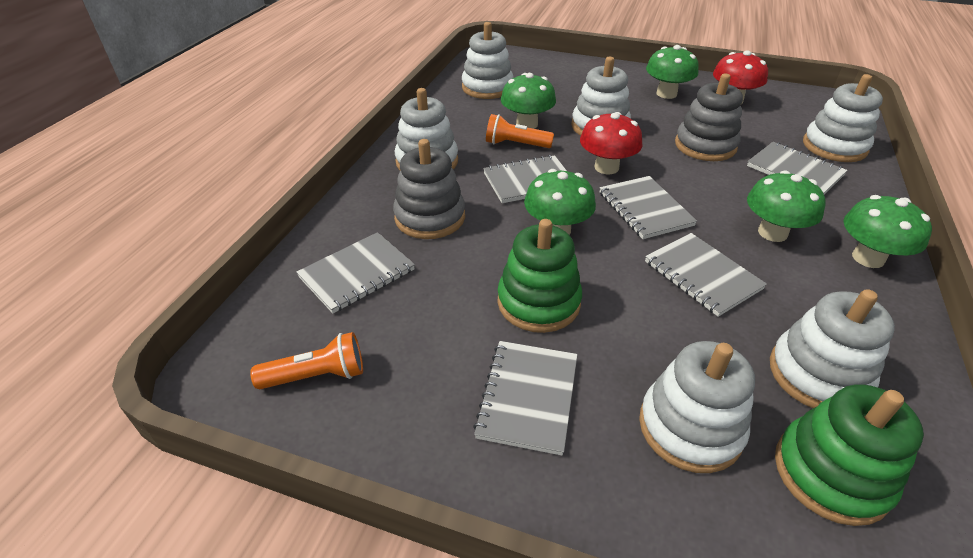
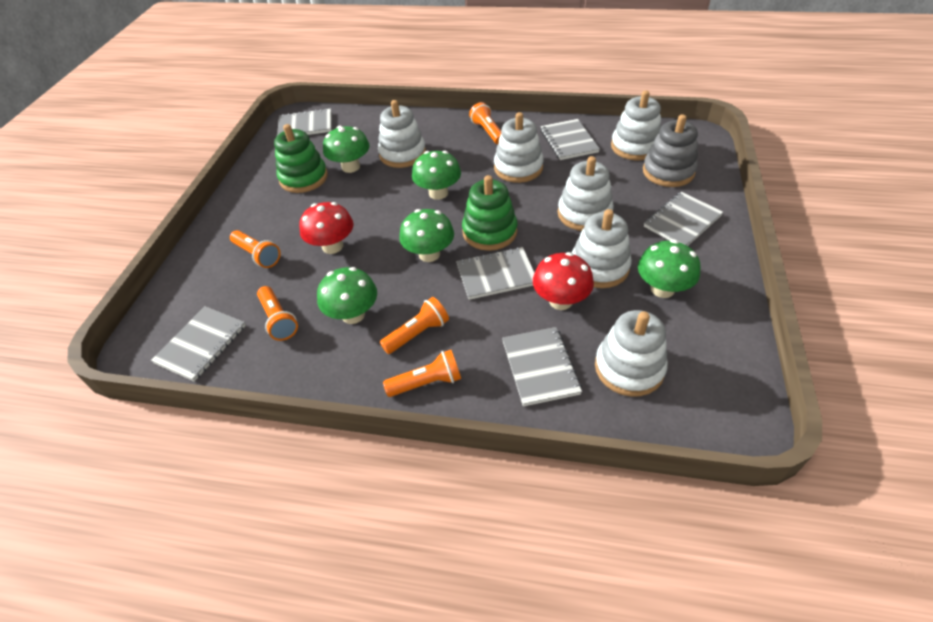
grey stacking toy: 2 -> 1
orange flashlight: 2 -> 5

